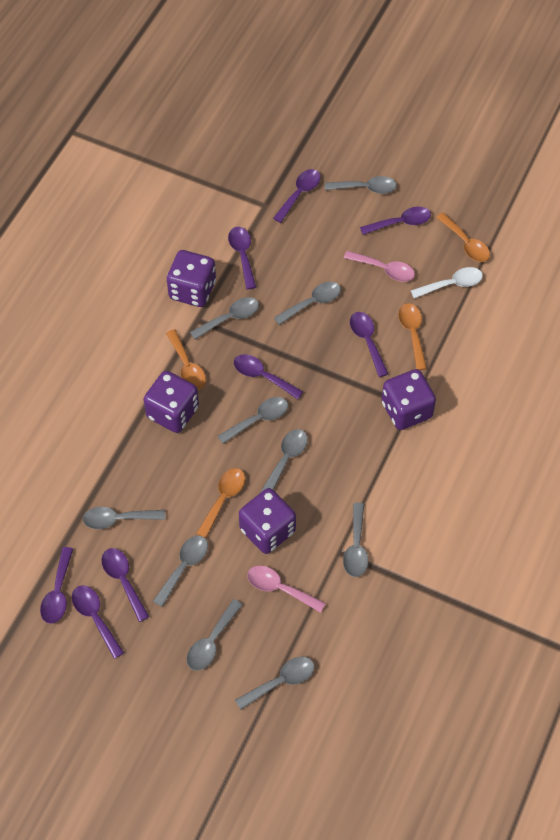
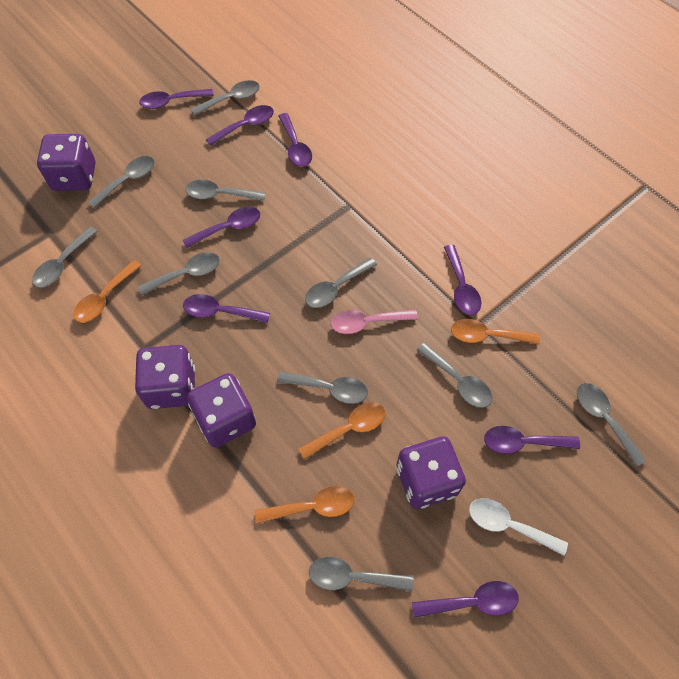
pink spoon: 2 -> 1

